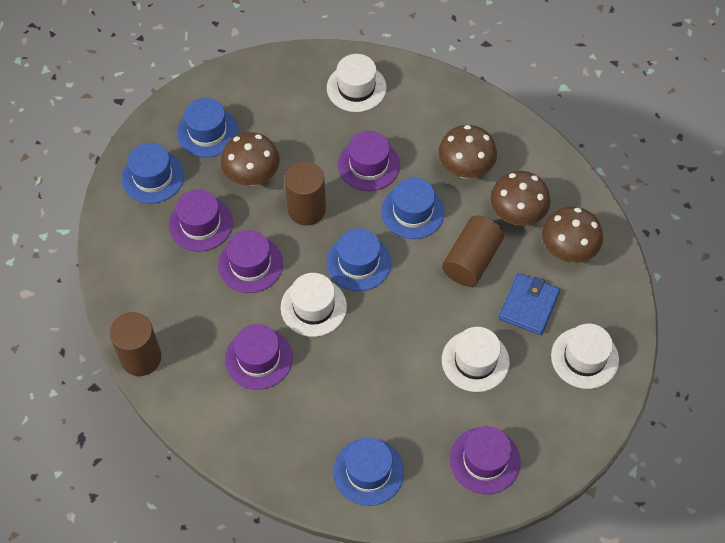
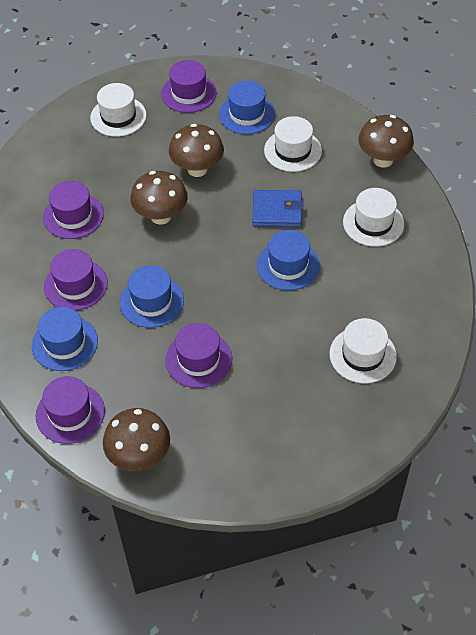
blue hat: 5 -> 4
brown cylinder: 3 -> 0

